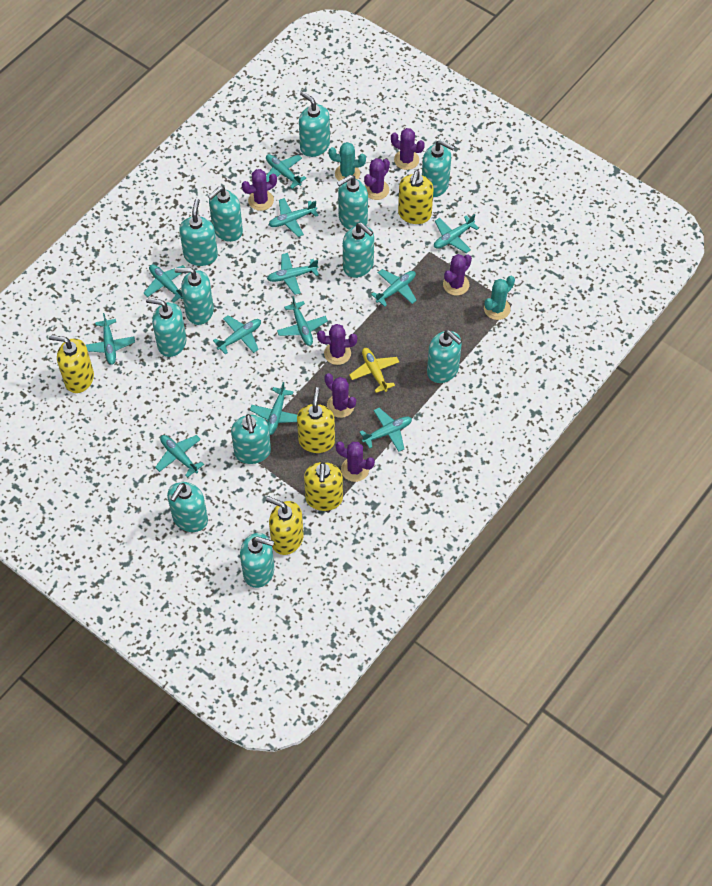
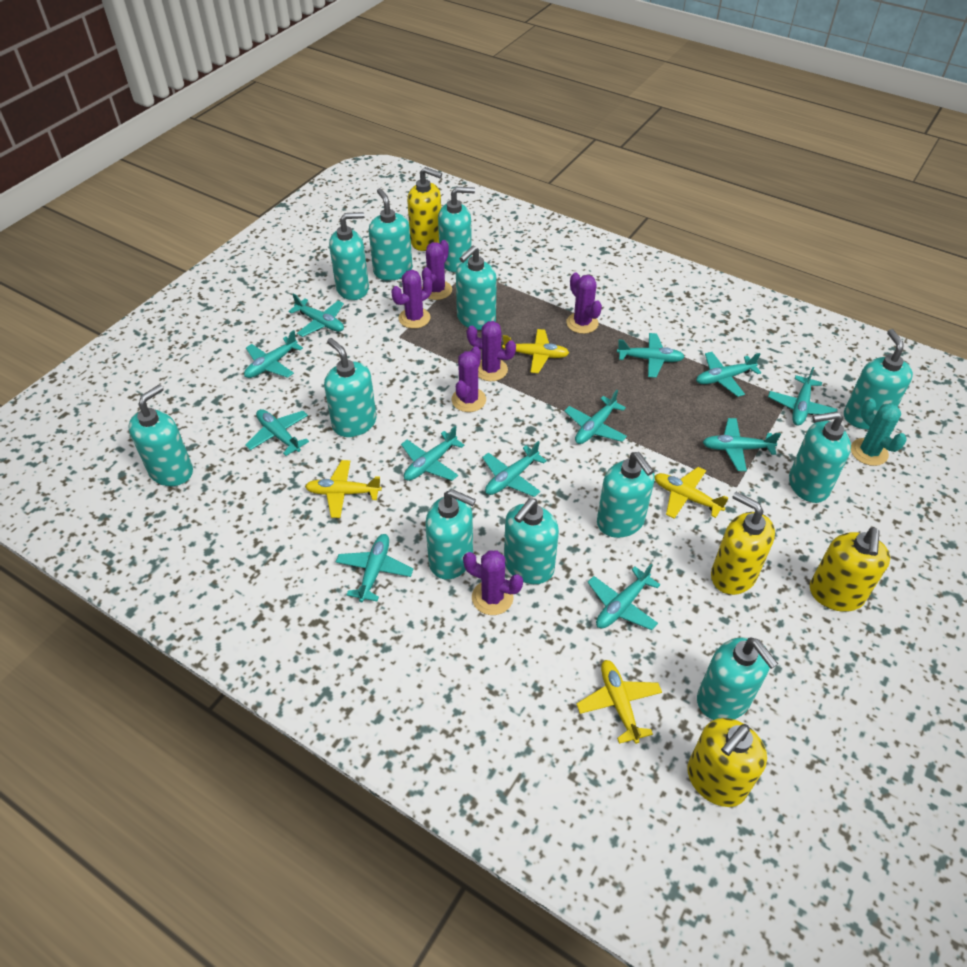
purple cactus: 7 -> 6
turquoise cactus: 2 -> 1
yellow plane: 1 -> 4
yellow soap dispenser: 5 -> 4

